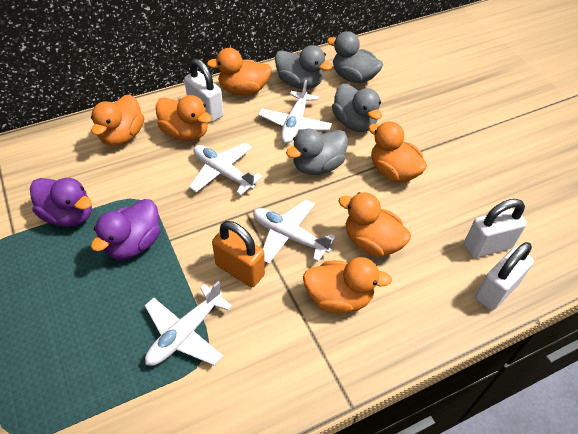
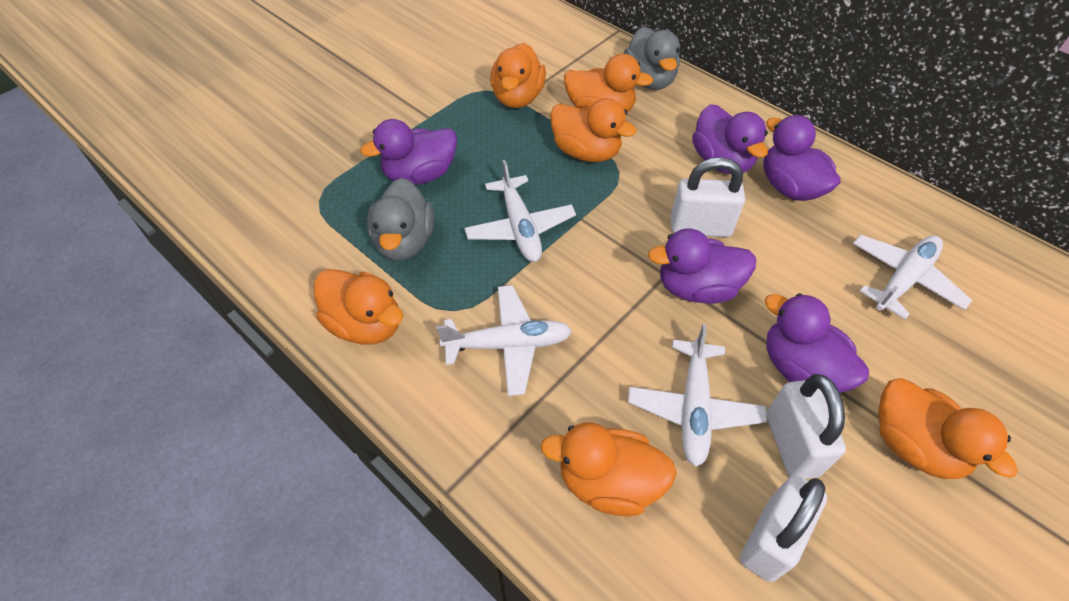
grey duck: 4 -> 2
orange padlock: 1 -> 0
purple duck: 2 -> 5

